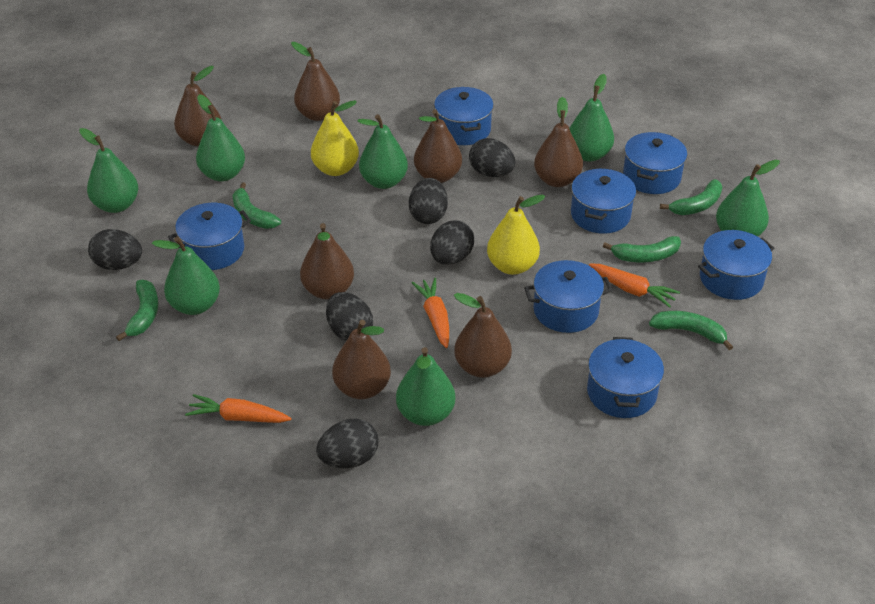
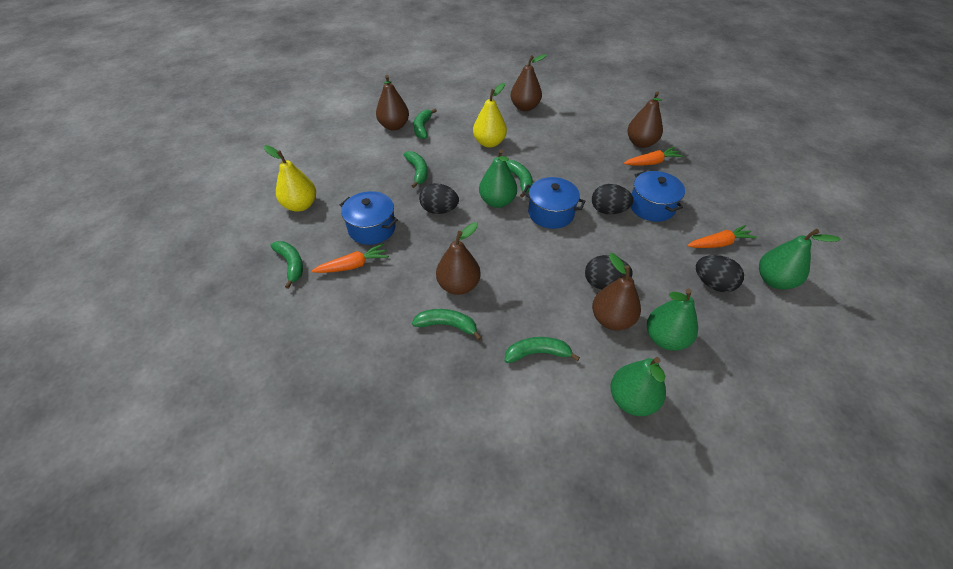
black egg: 6 -> 4
blue pot: 7 -> 3
brown pear: 7 -> 5
green banana: 5 -> 6
green pear: 7 -> 4

